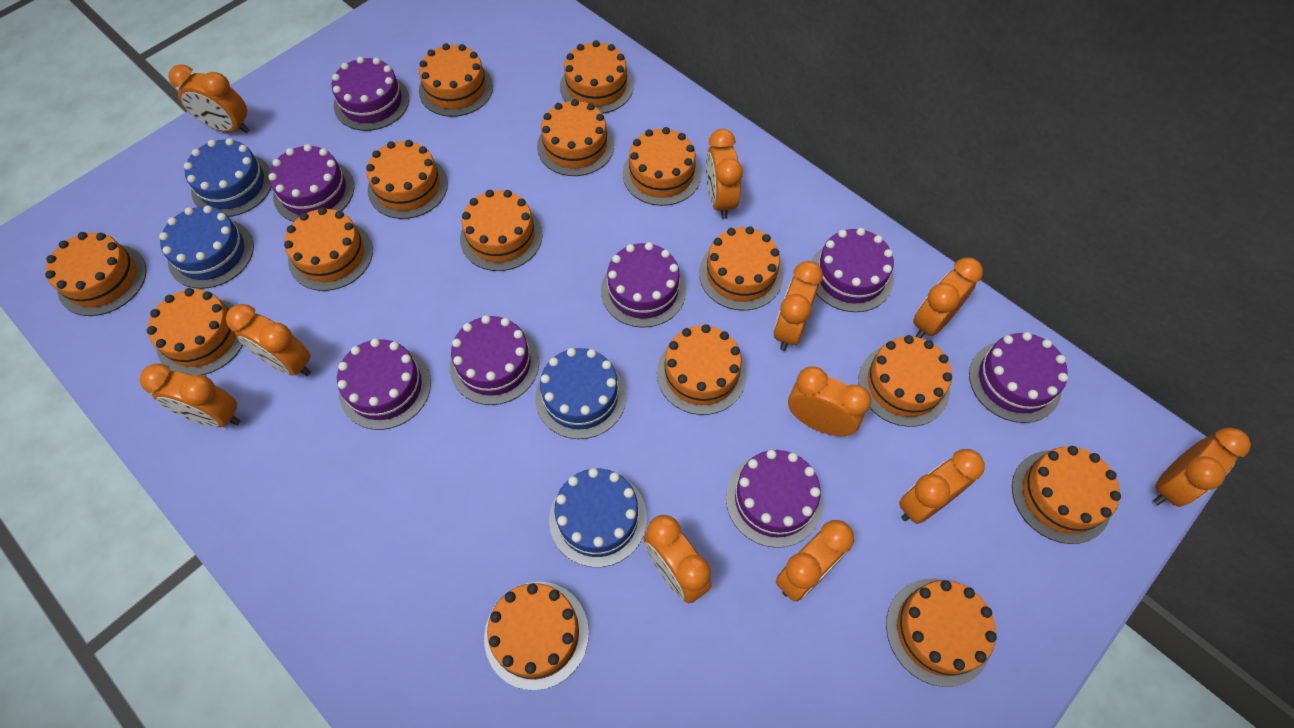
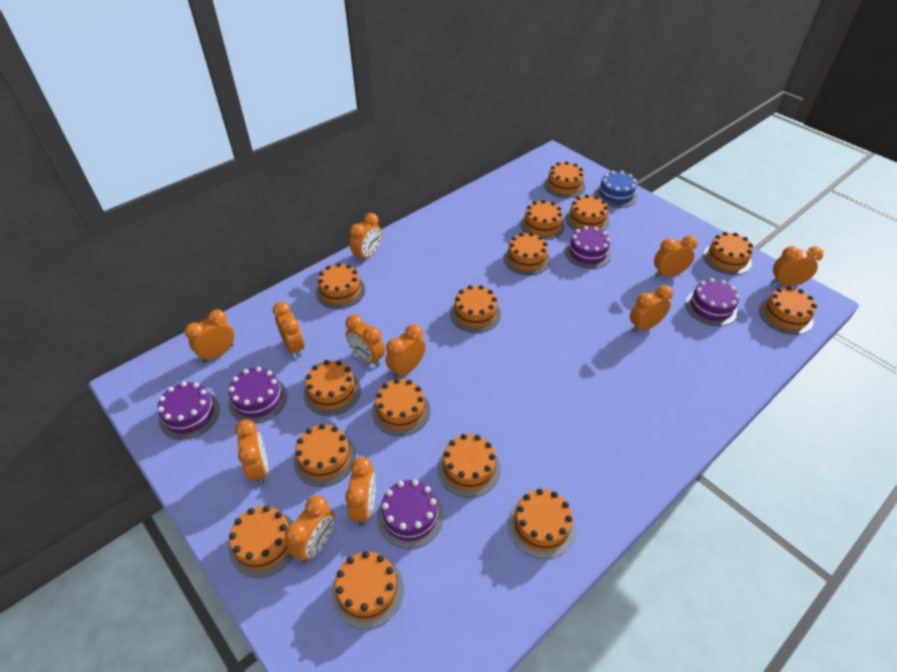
blue cake: 4 -> 1
purple cake: 8 -> 5

